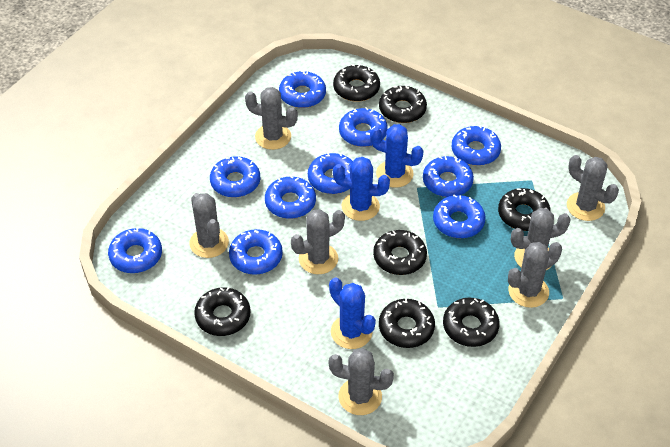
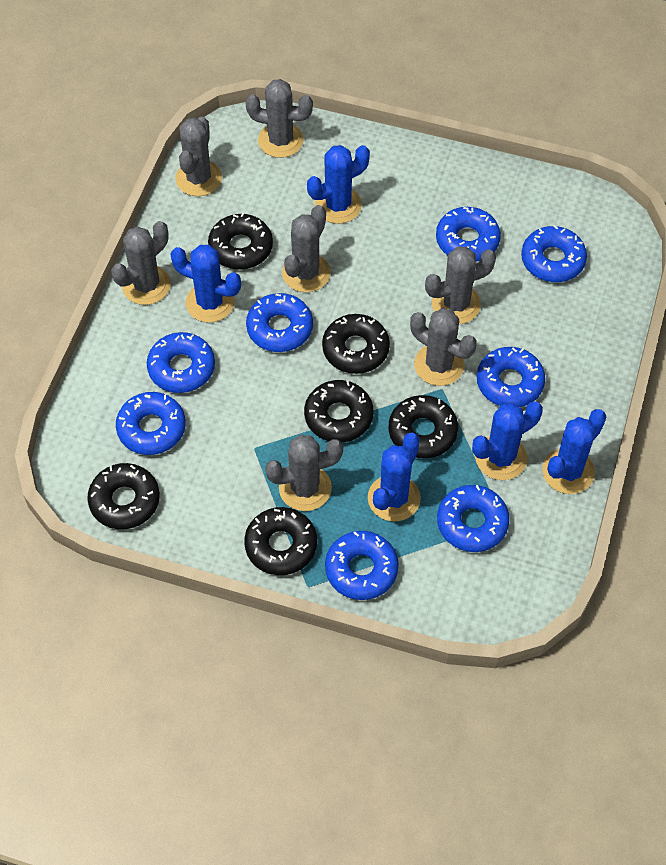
black donut: 7 -> 6
blue cactus: 3 -> 5
blue donut: 10 -> 8

